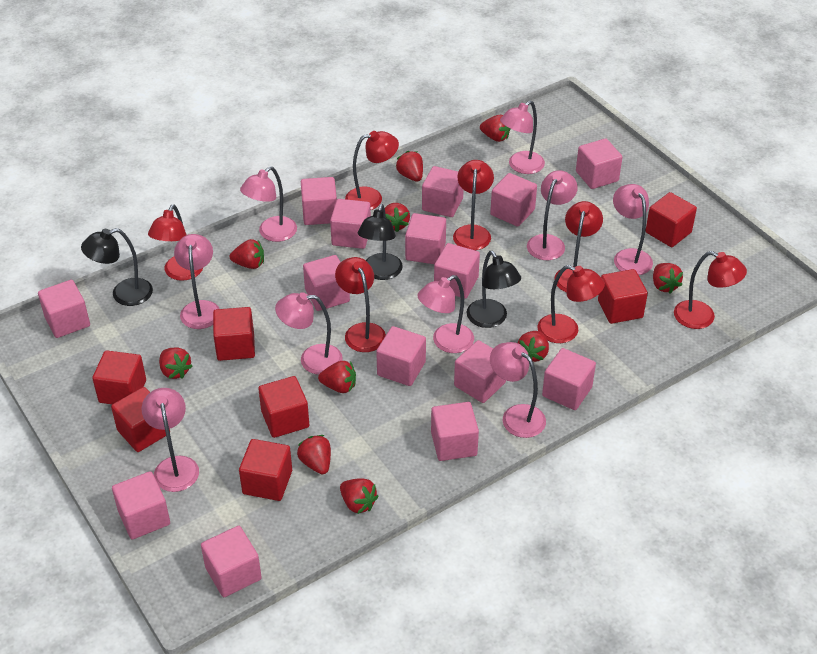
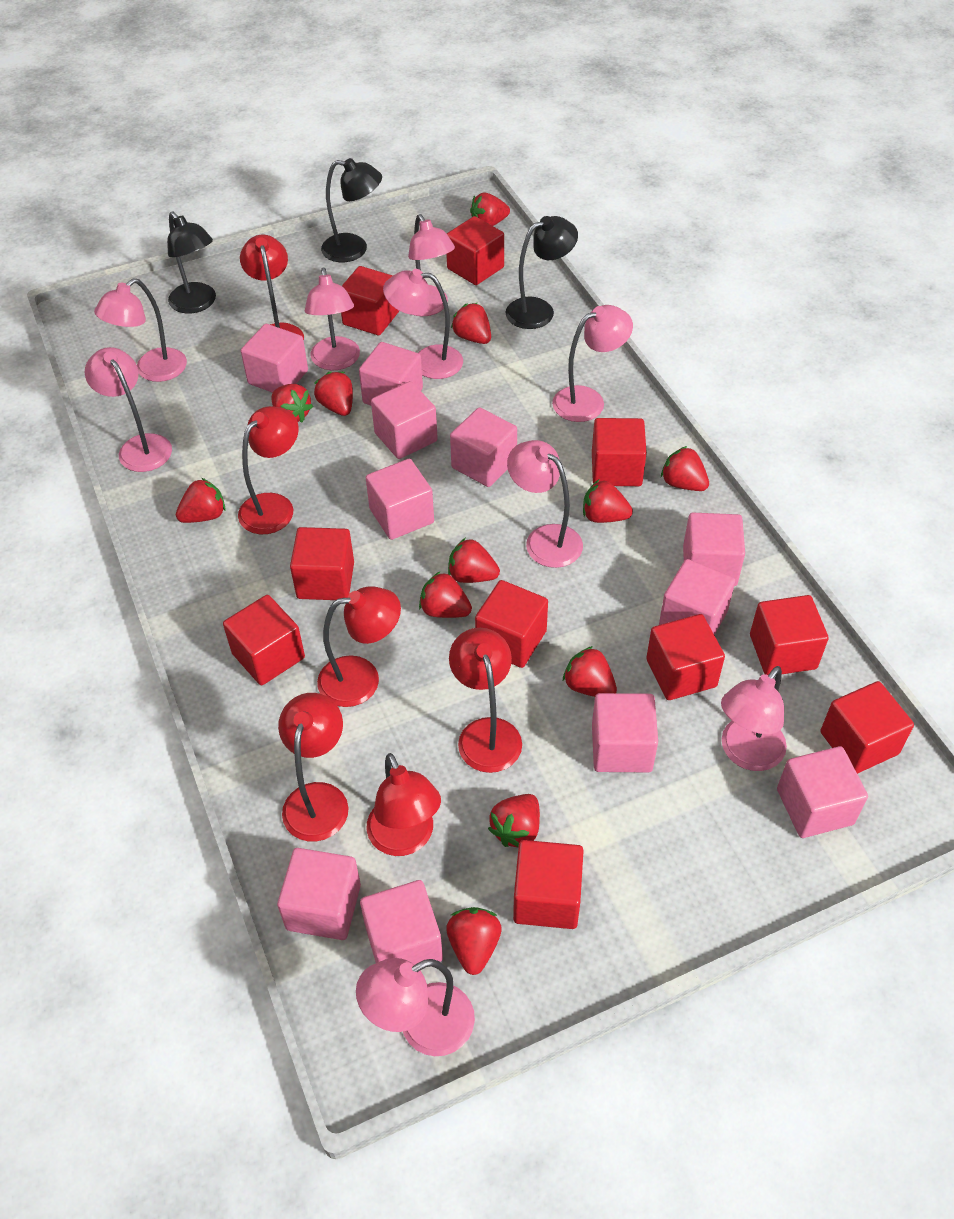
pink cube: 15 -> 11
red cube: 7 -> 10
red lamp: 7 -> 6
red strawberry: 10 -> 12

